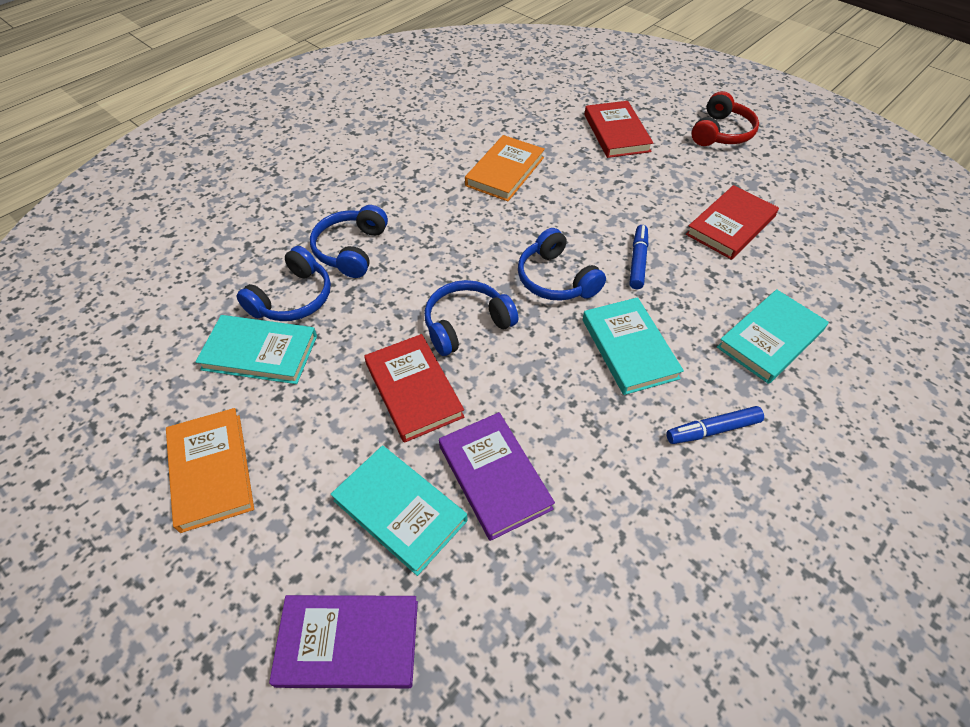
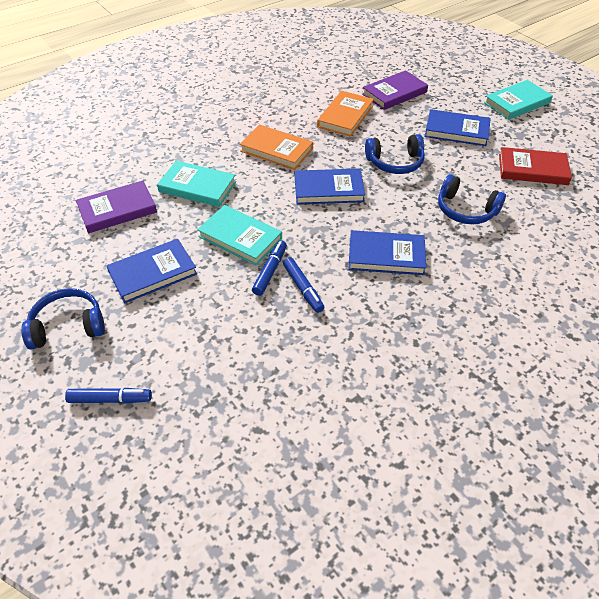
blue book: 0 -> 4
blue headphones: 4 -> 3
blue marker: 2 -> 3
red book: 3 -> 1
red headphones: 1 -> 0
turquoise book: 4 -> 3

